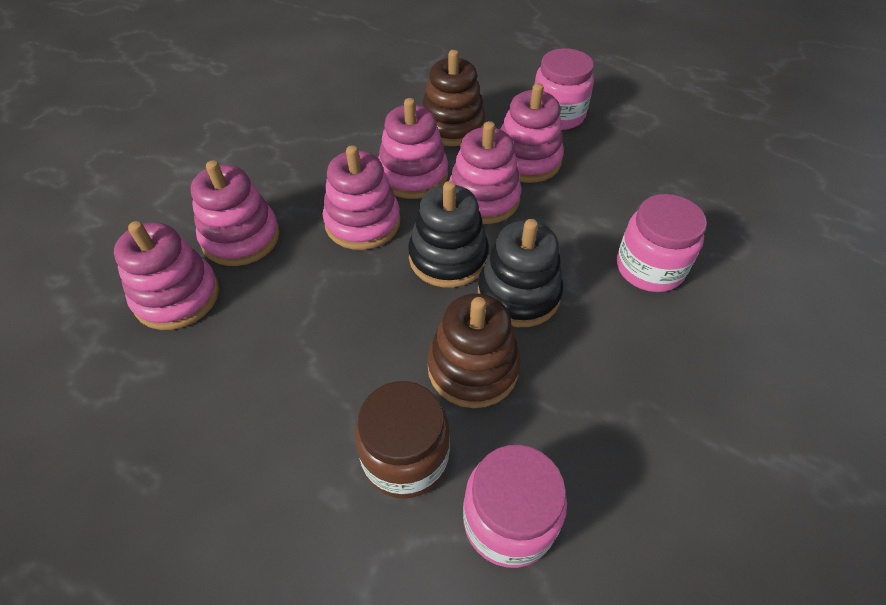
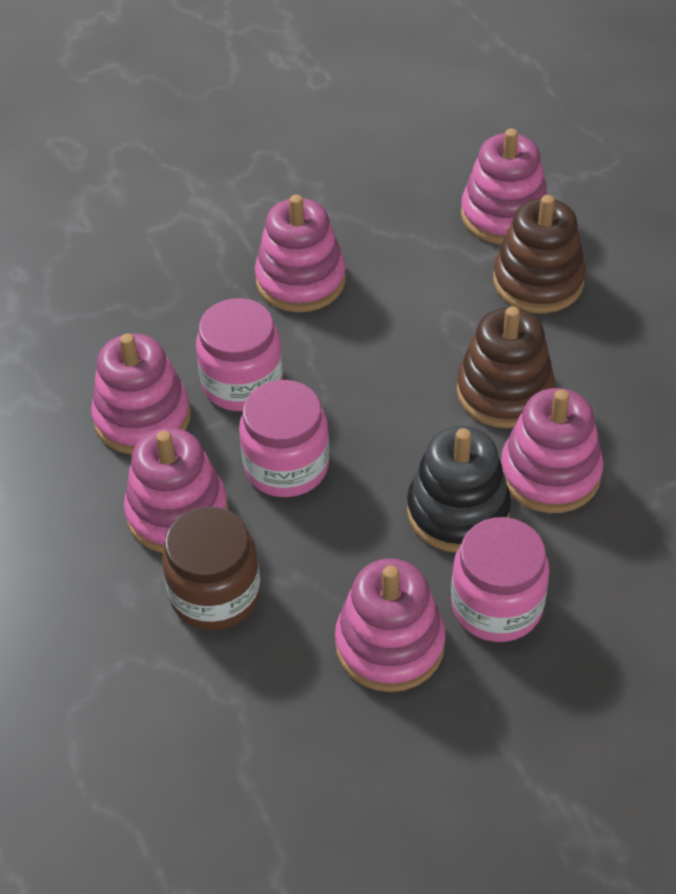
black stacking toy: 2 -> 1

